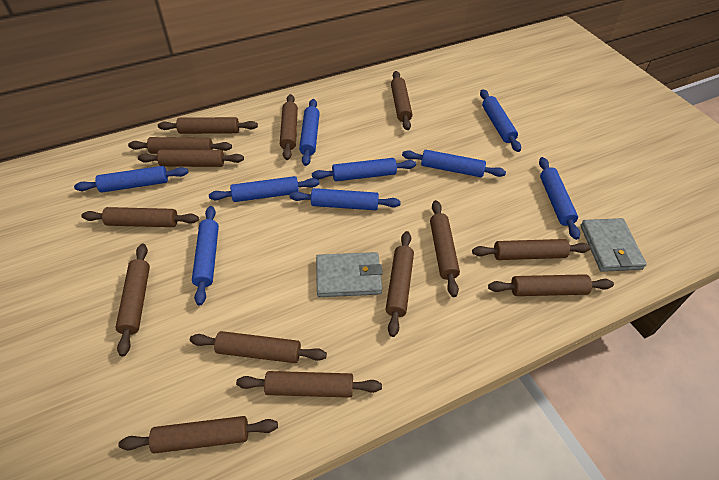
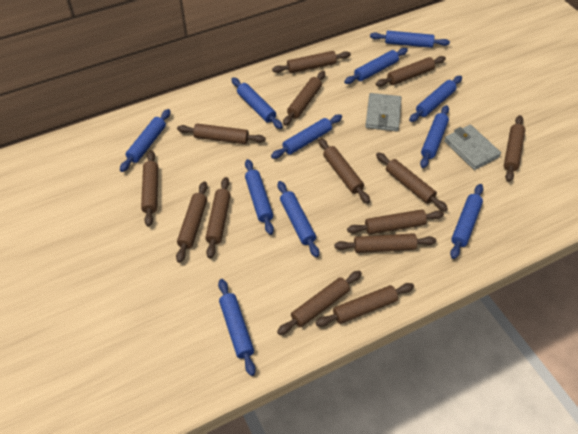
blue rolling pin: 9 -> 11

